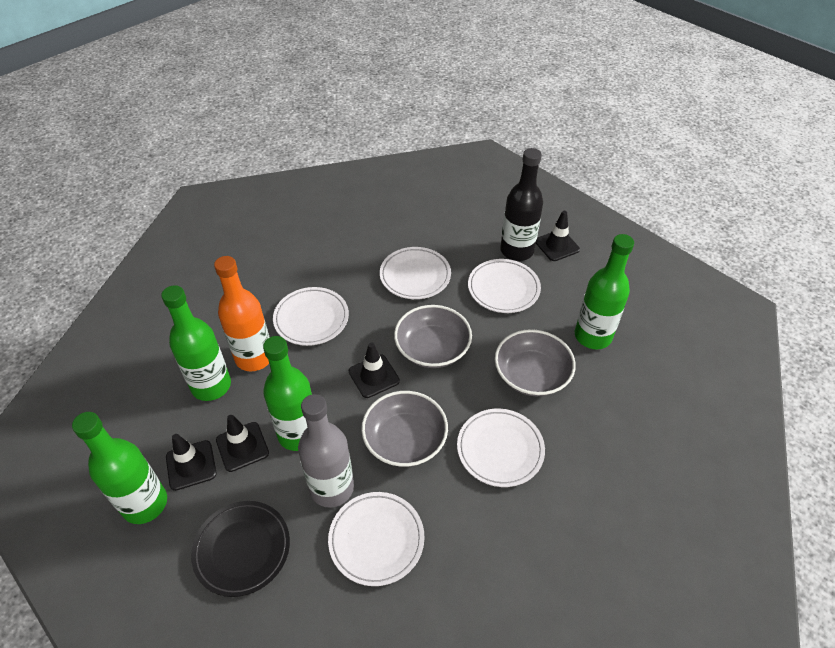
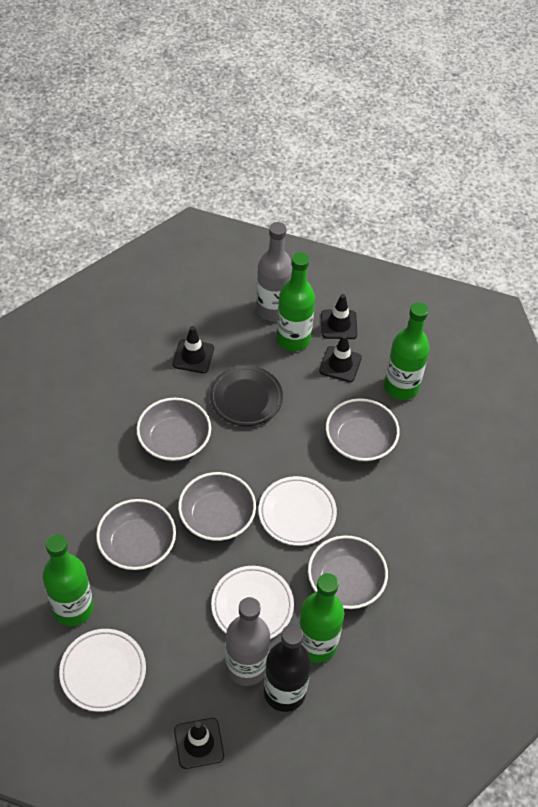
grey bottle: 1 -> 2
grey bowl: 3 -> 5
orange bottle: 1 -> 0
white plate: 5 -> 3

